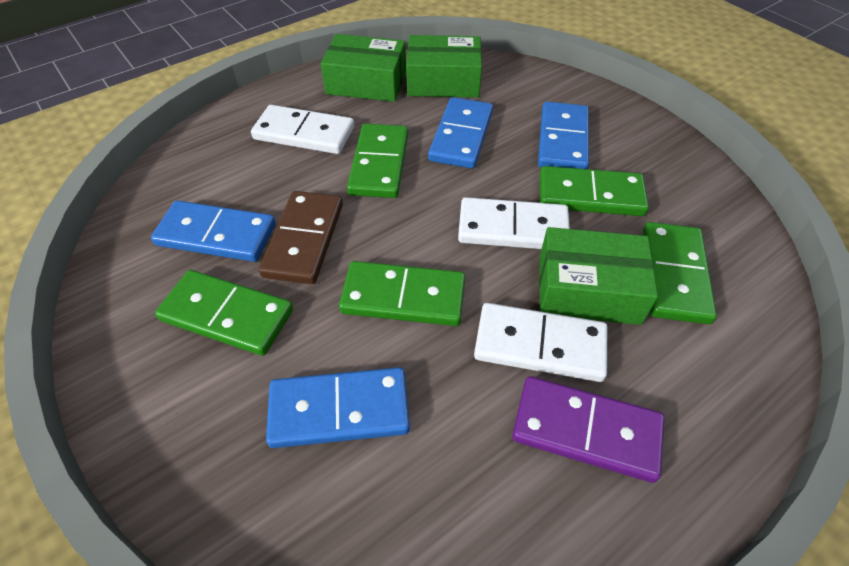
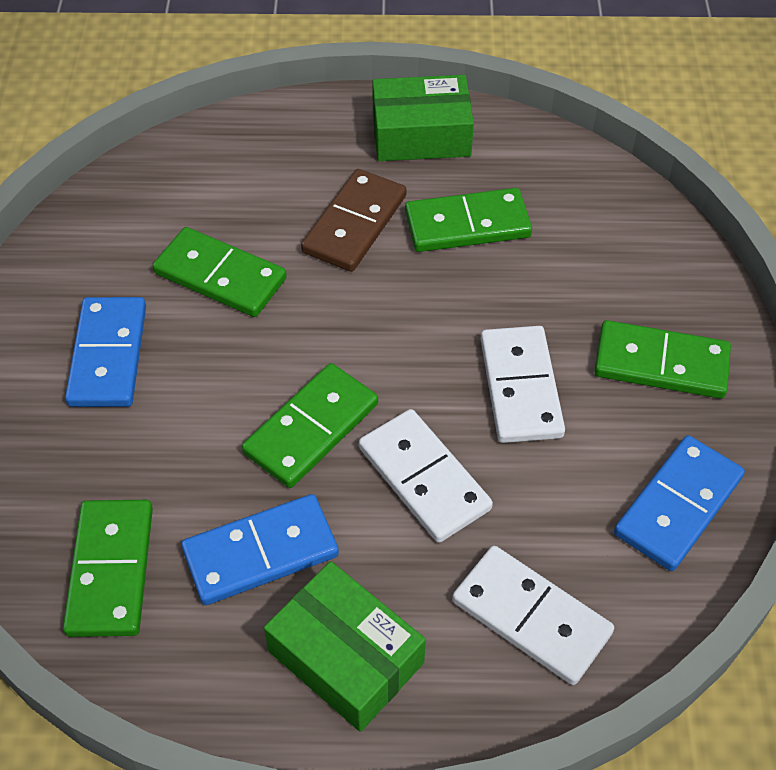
blue domino: 4 -> 3
green box: 3 -> 2
purple domino: 1 -> 0

